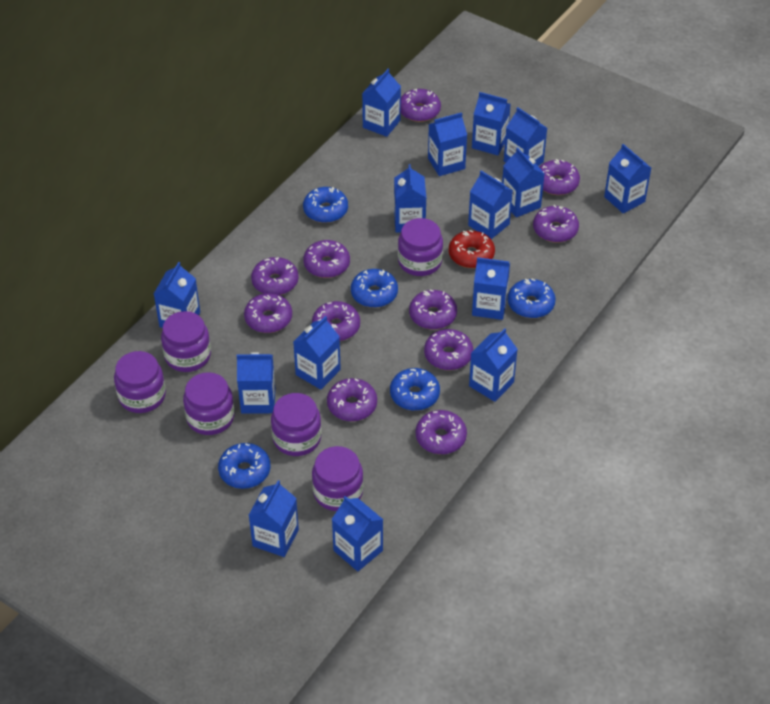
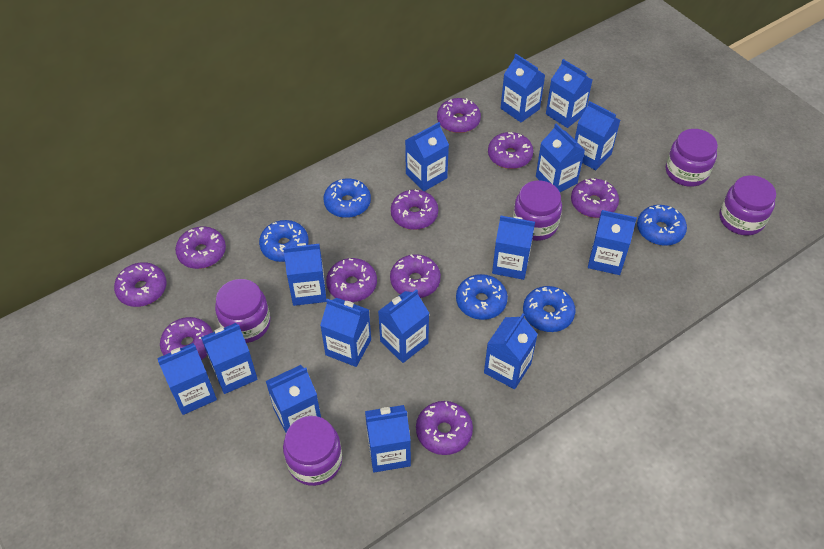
purple donut: 11 -> 10
purple jar: 6 -> 5
red donut: 1 -> 0

